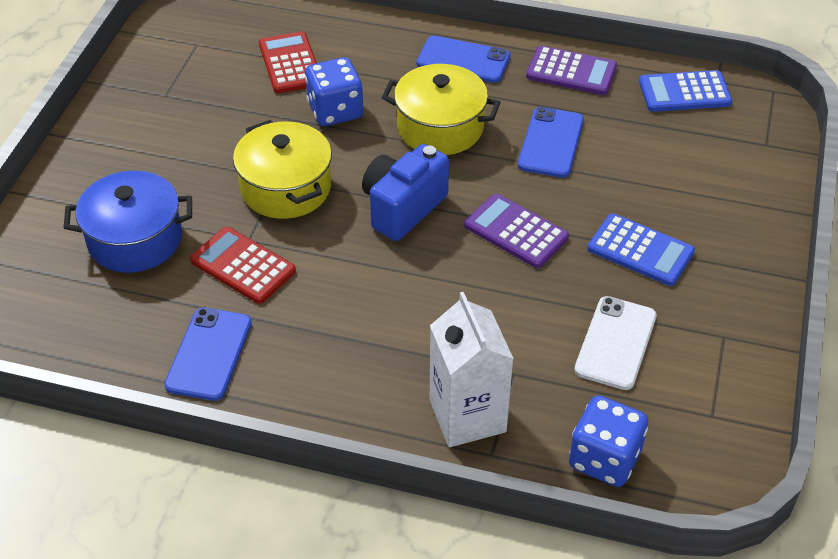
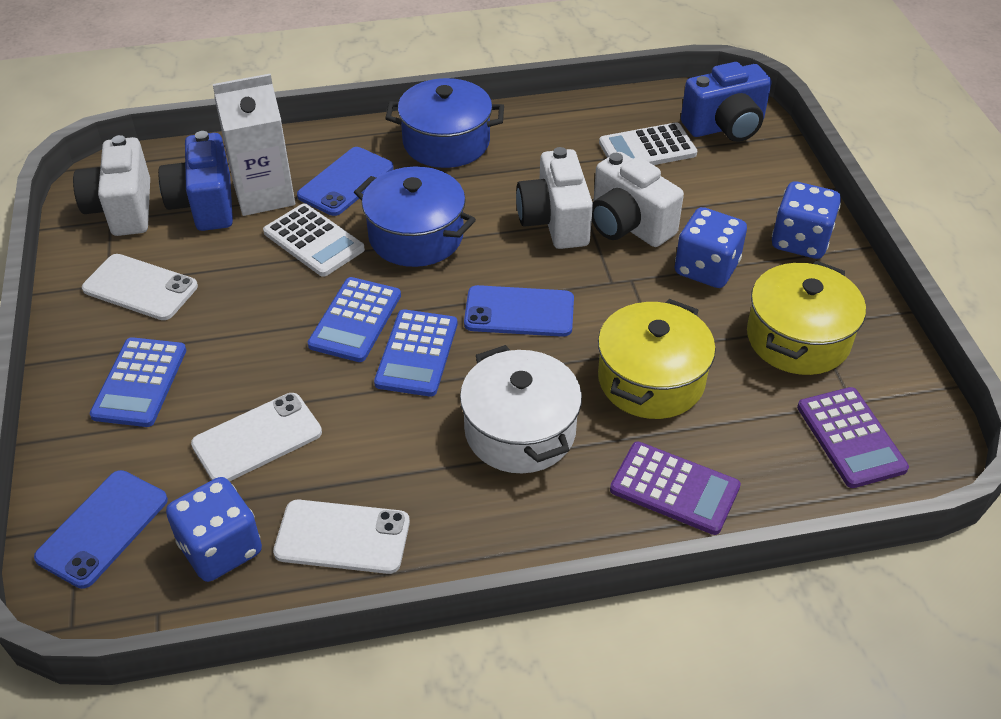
blue calculator: 2 -> 3
blue camera: 1 -> 2
blue dice: 2 -> 3
blue pot: 1 -> 2
red calculator: 2 -> 0
white calculator: 0 -> 2
white camera: 0 -> 3
white phone: 1 -> 3
white pot: 0 -> 1

